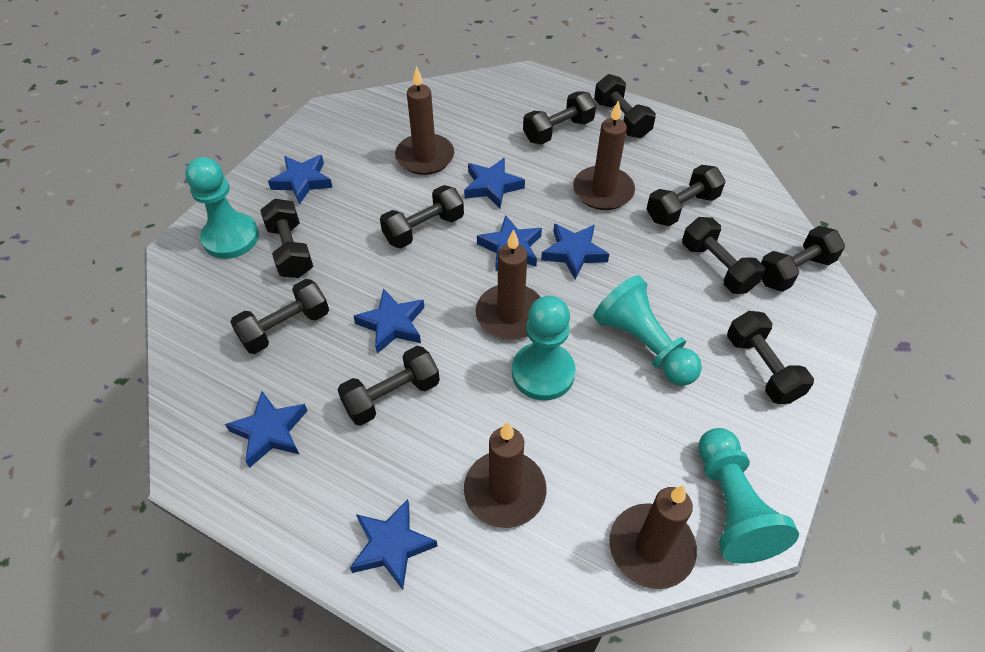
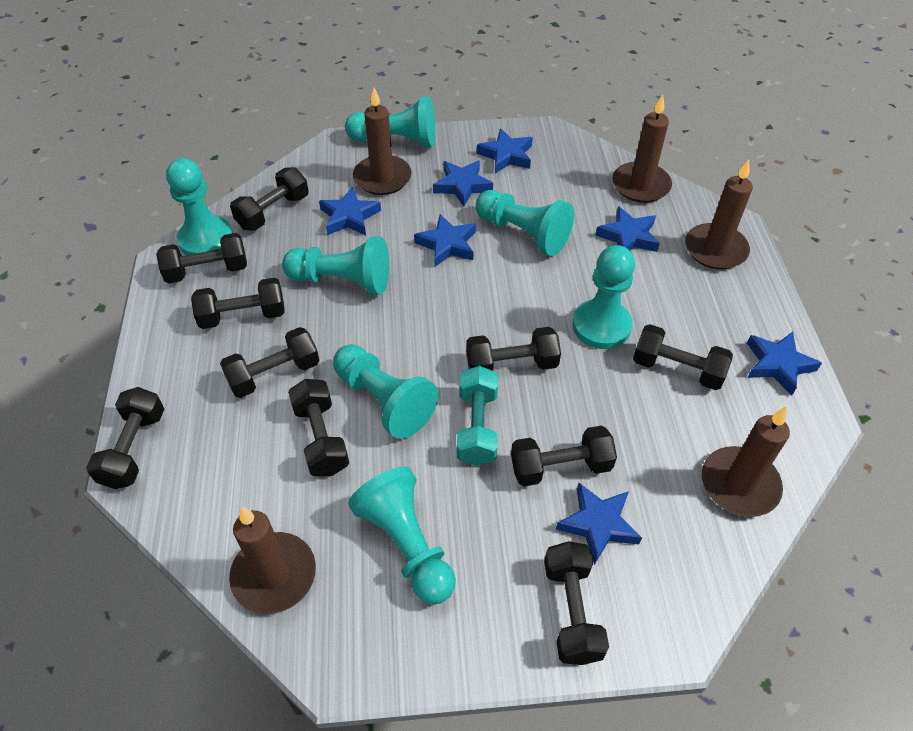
turquoise dumbbell: 0 -> 1
turquoise pawn: 4 -> 7

